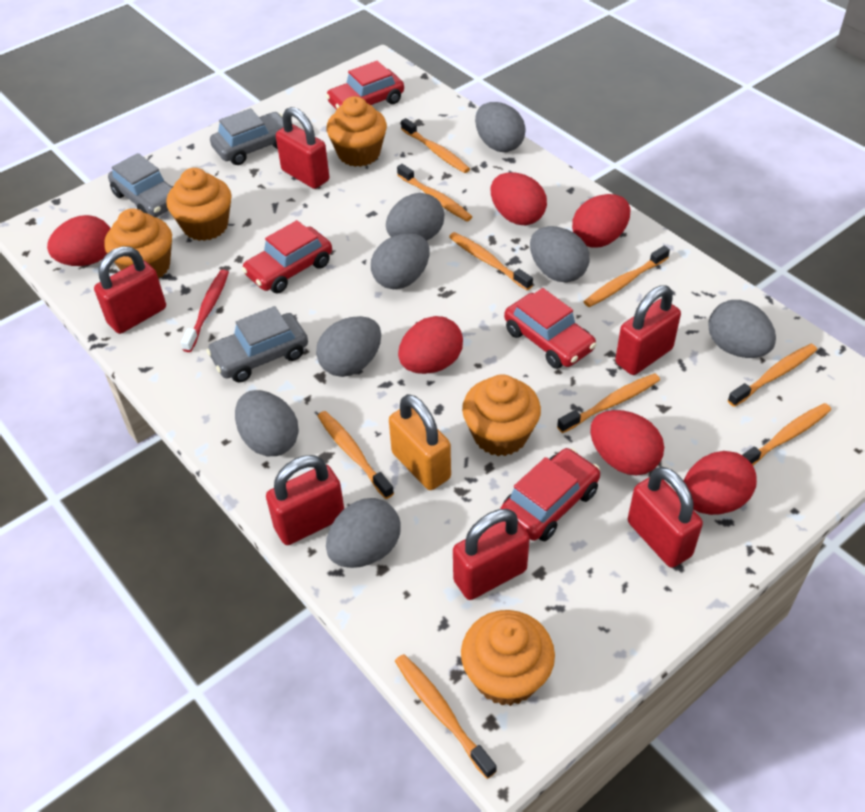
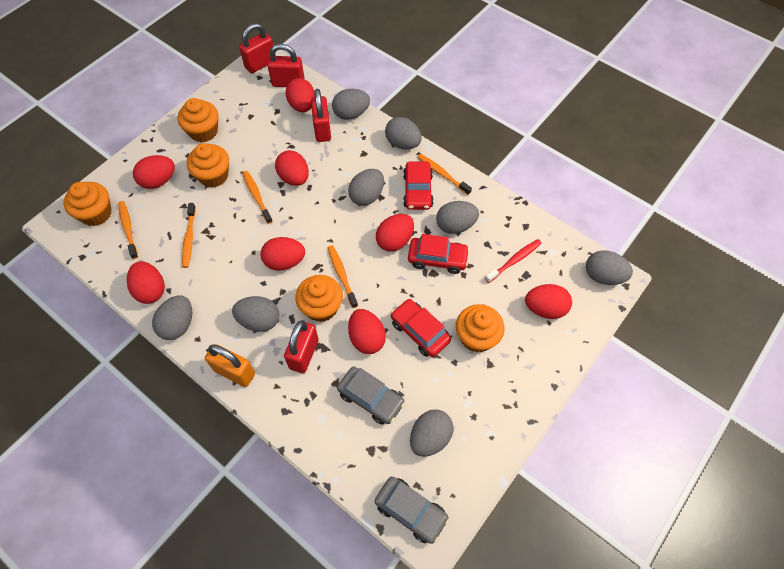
grey car: 3 -> 2
orange toothbrush: 9 -> 5
red car: 4 -> 3
red egg: 6 -> 8
red padlock: 6 -> 4

